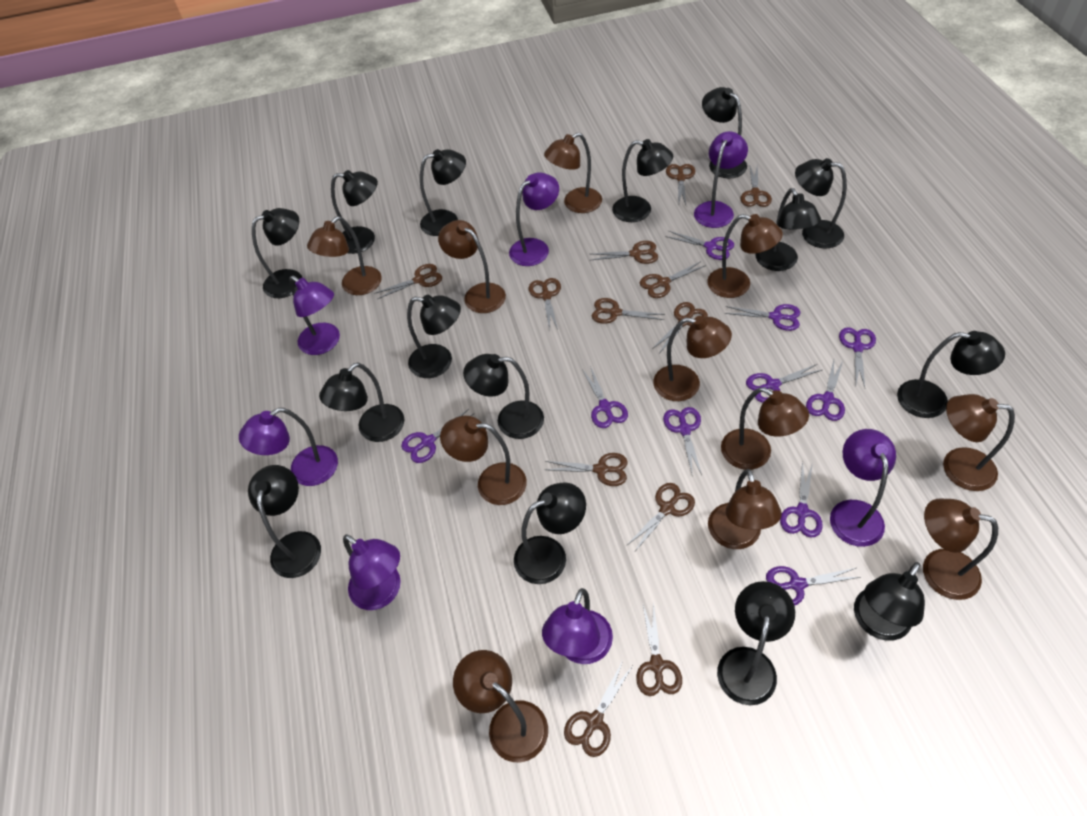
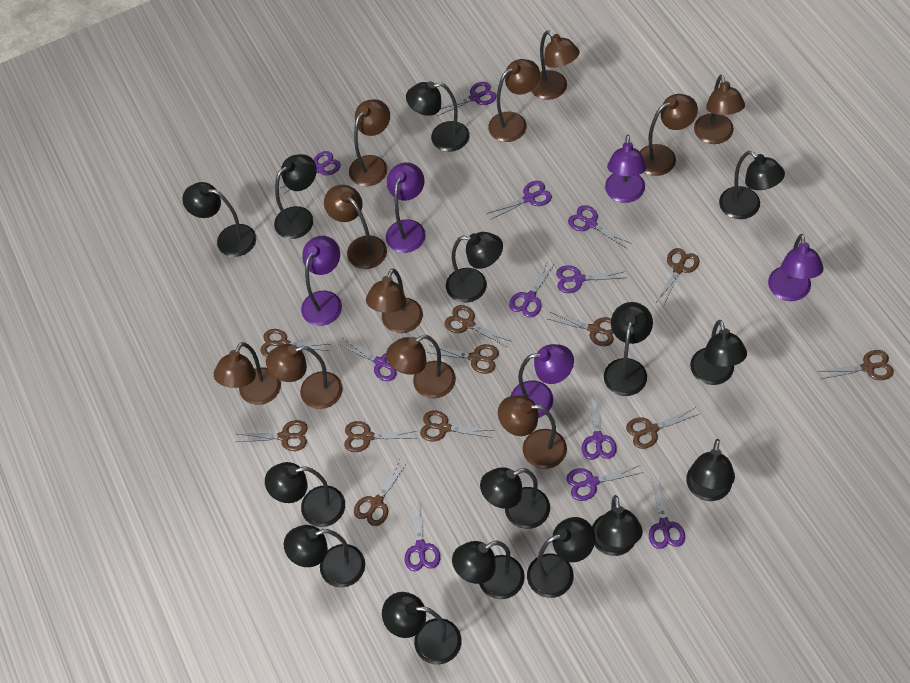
brown scissors: 12 -> 11
purple lamp: 7 -> 5
purple scissors: 10 -> 11

